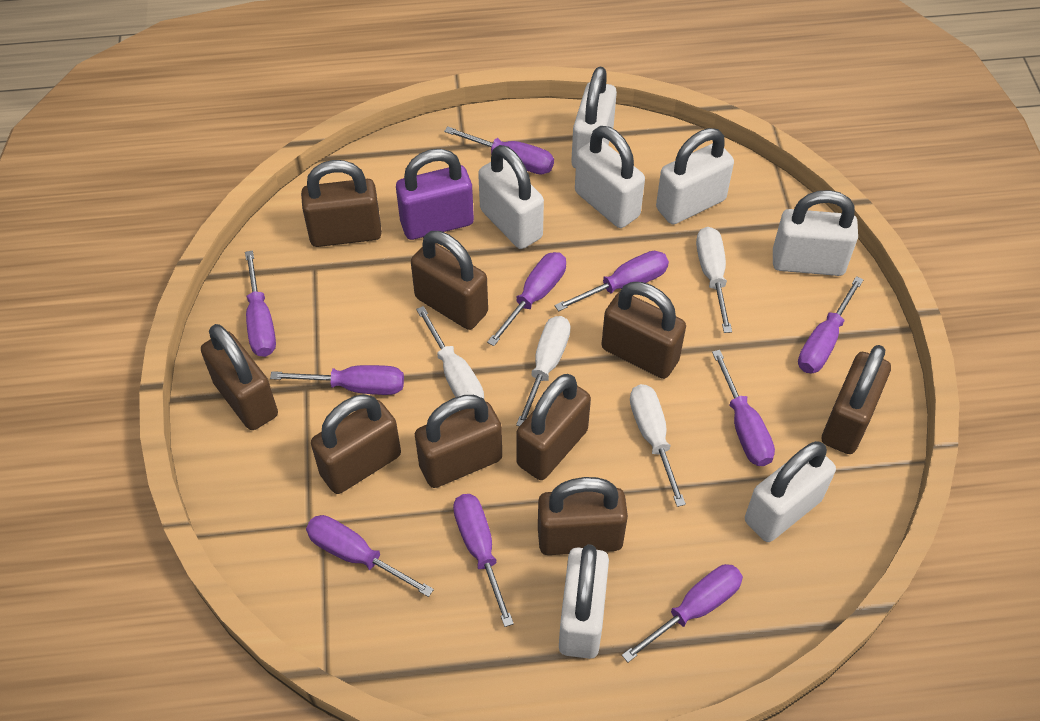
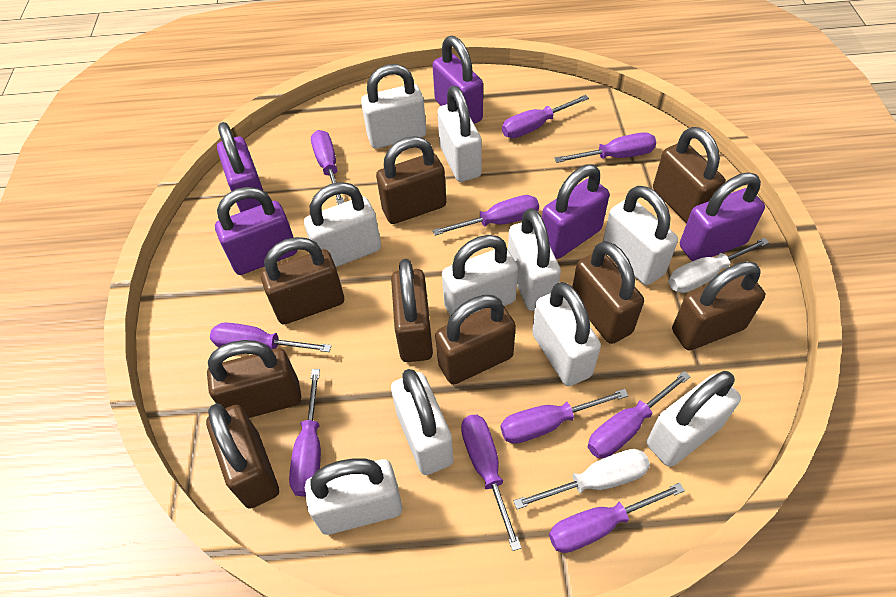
purple padlock: 1 -> 5
white padlock: 7 -> 10
white screwdriver: 4 -> 2

